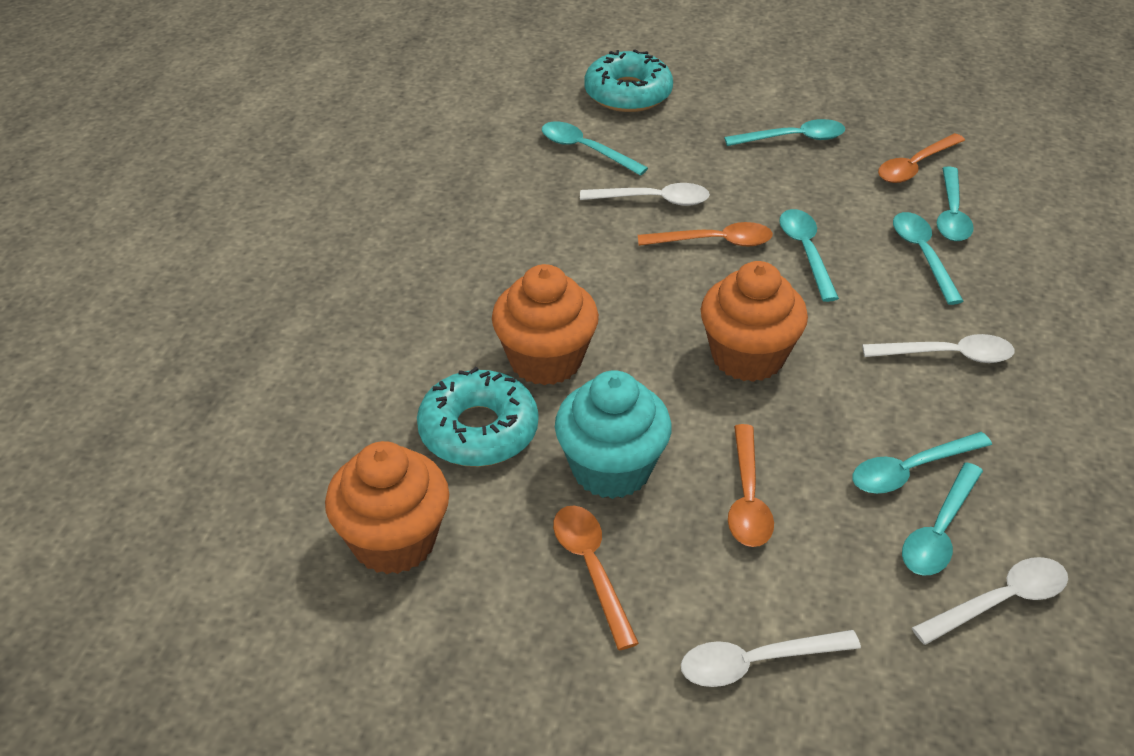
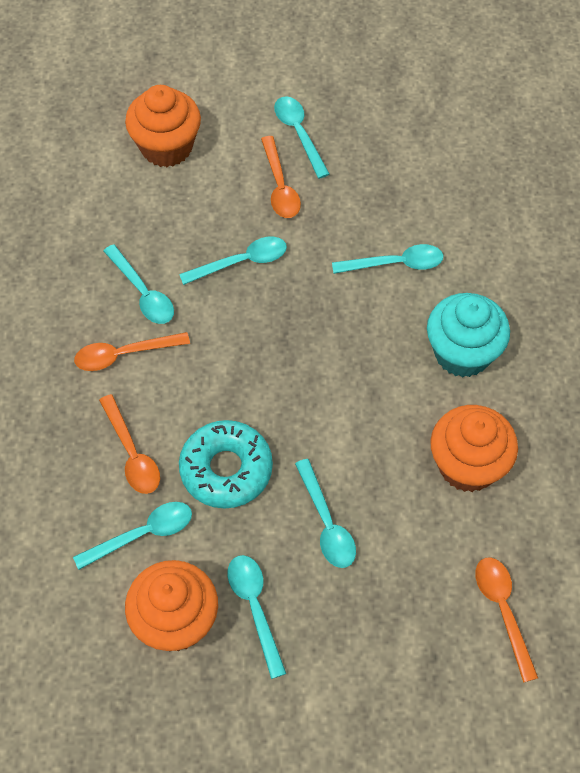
turquoise donut: 2 -> 1
white spoon: 4 -> 0

